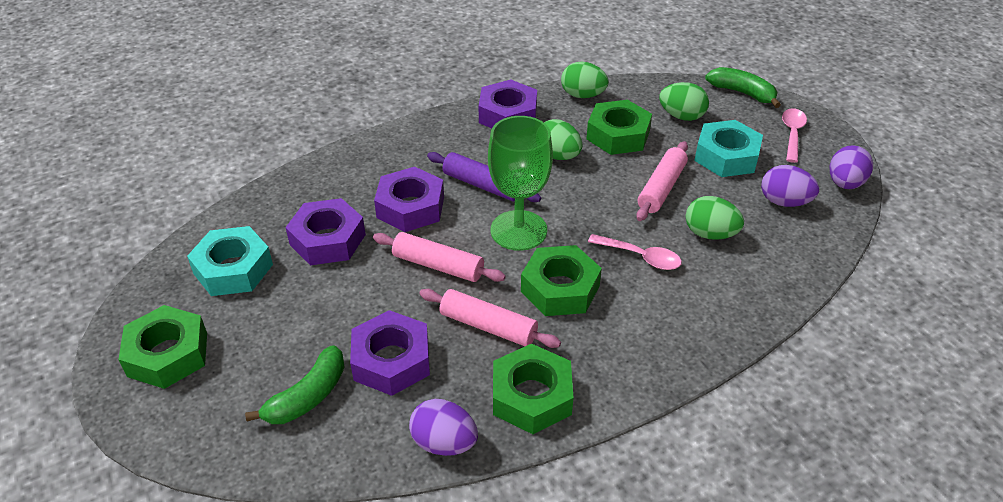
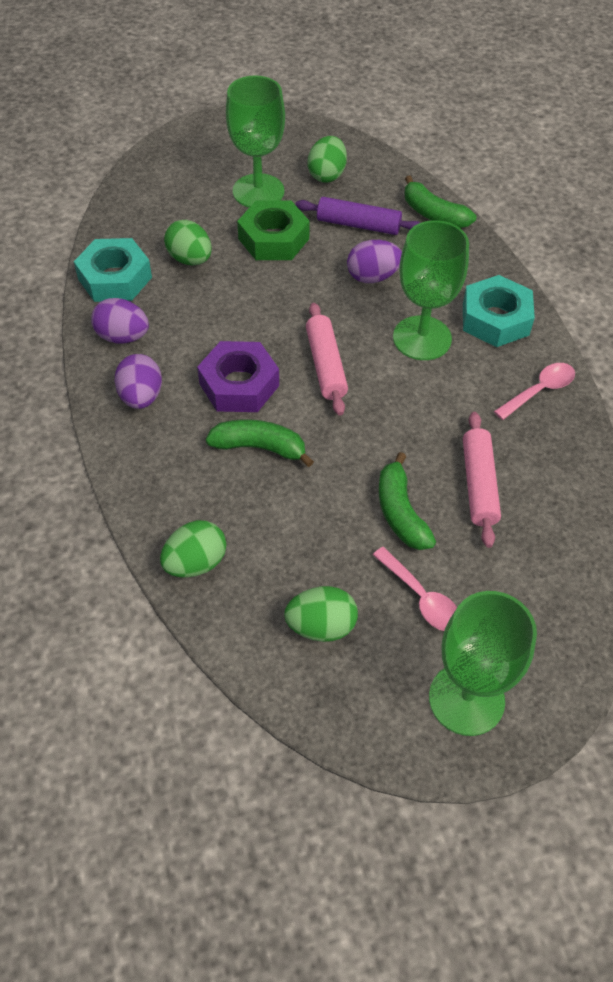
green banana: 2 -> 3
green goblet: 1 -> 3
green nut: 4 -> 1
pink rolling pin: 3 -> 2
purple nut: 4 -> 1

